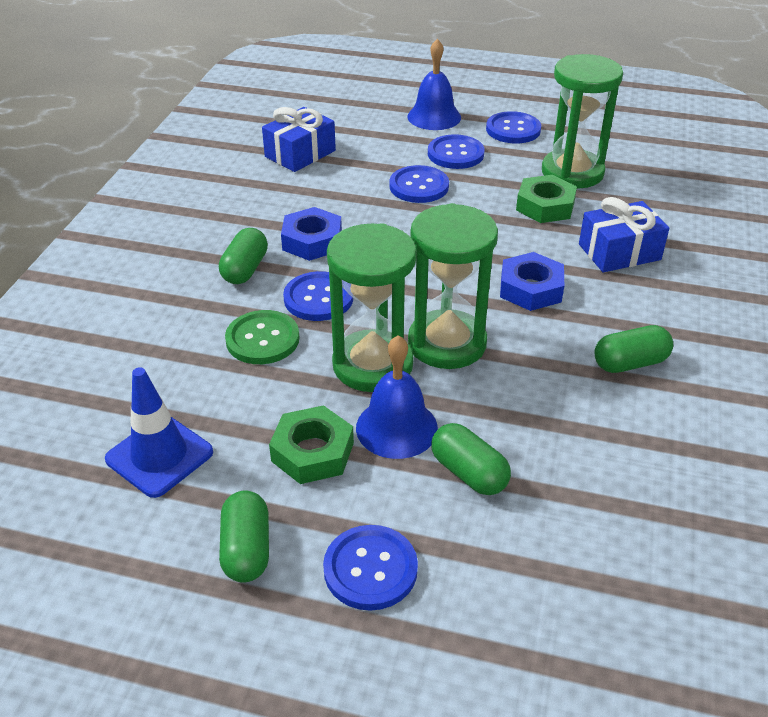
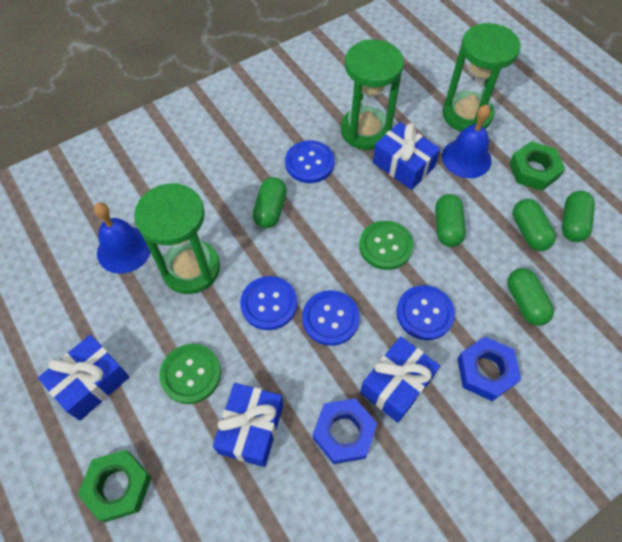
blue button: 5 -> 4
blue gift: 2 -> 4
blue traffic cone: 1 -> 0
green button: 1 -> 2
green capsule: 4 -> 5

